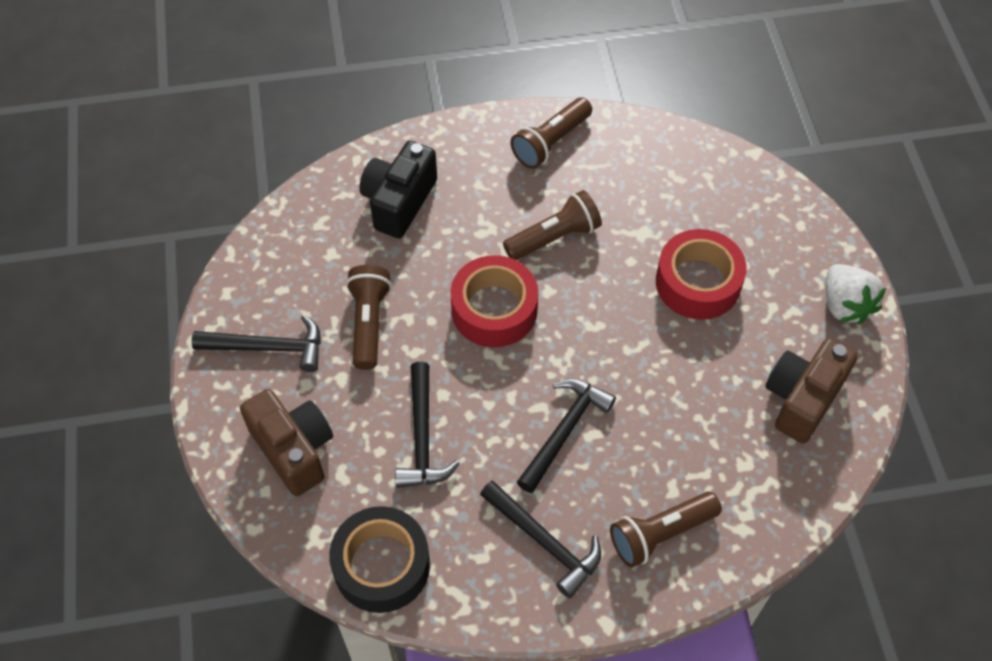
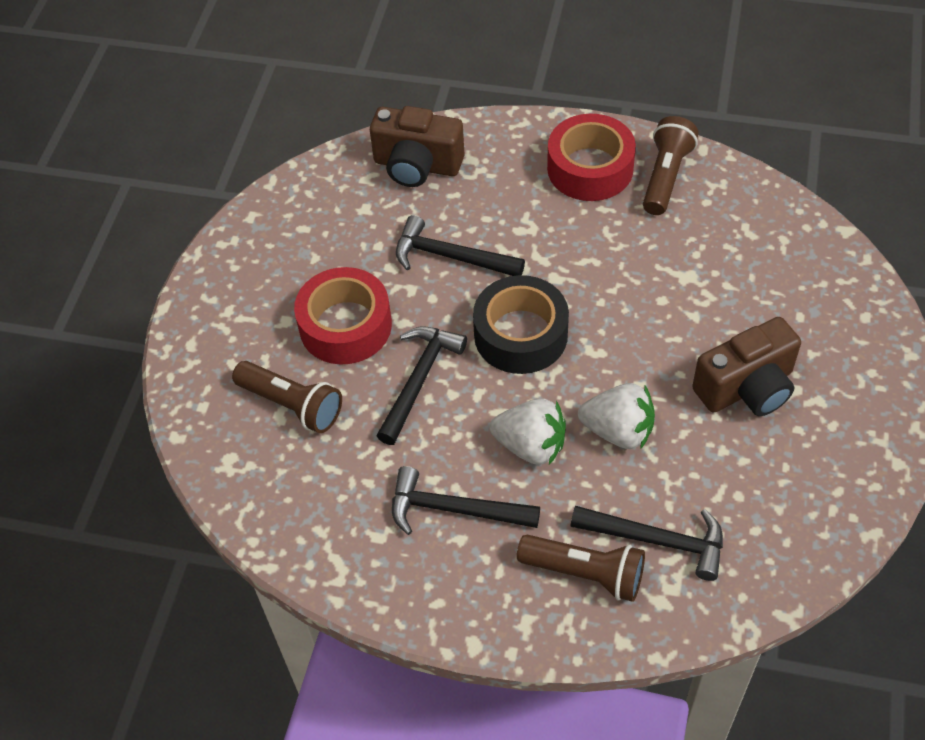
black camera: 1 -> 0
brown flashlight: 4 -> 3
white strawberry: 1 -> 2

